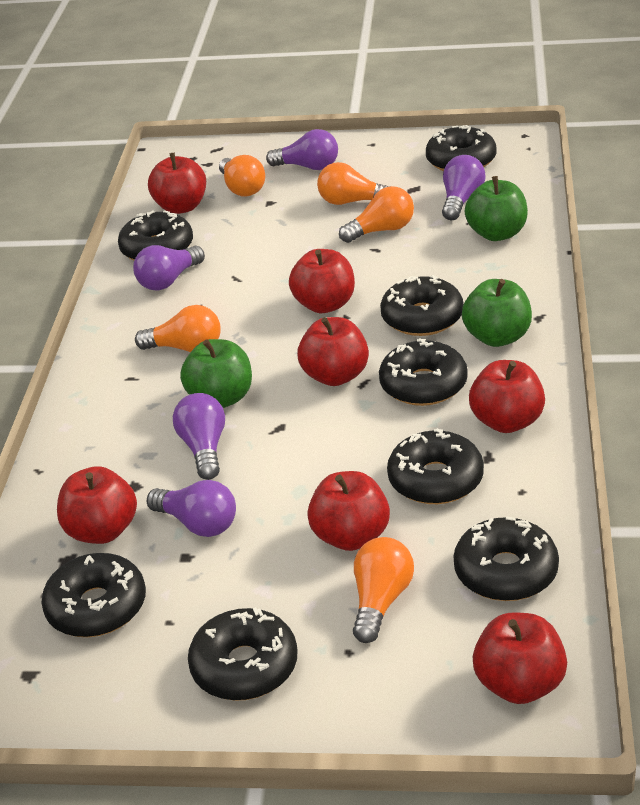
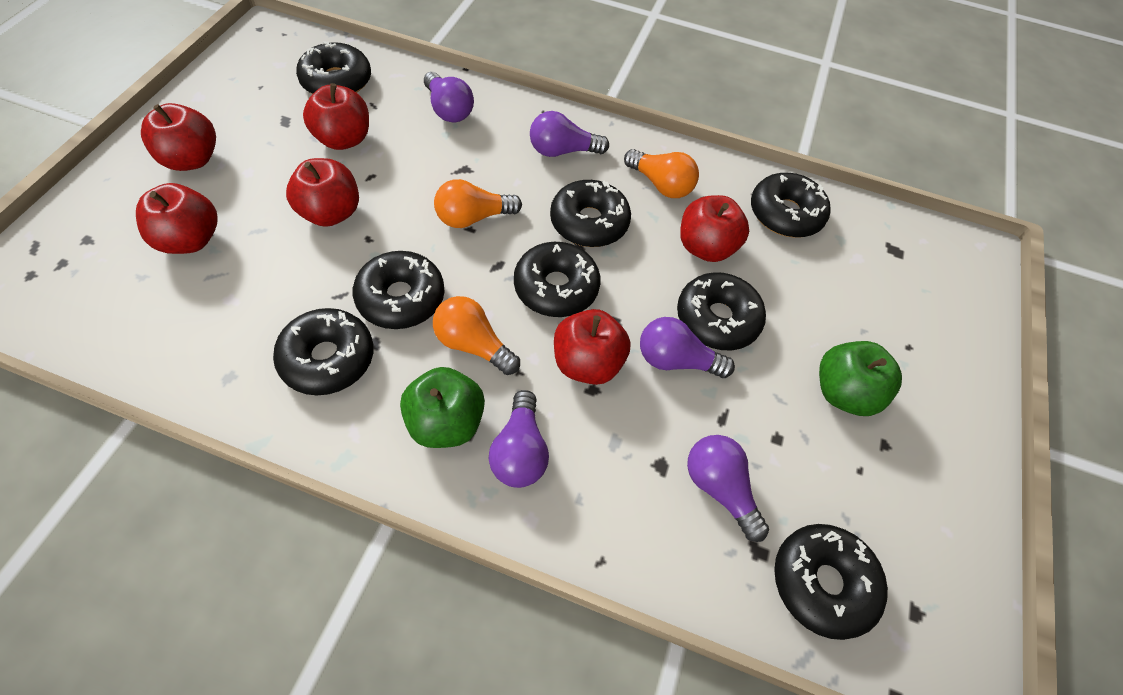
green apple: 3 -> 2
orange light bulb: 5 -> 3
red apple: 7 -> 6

